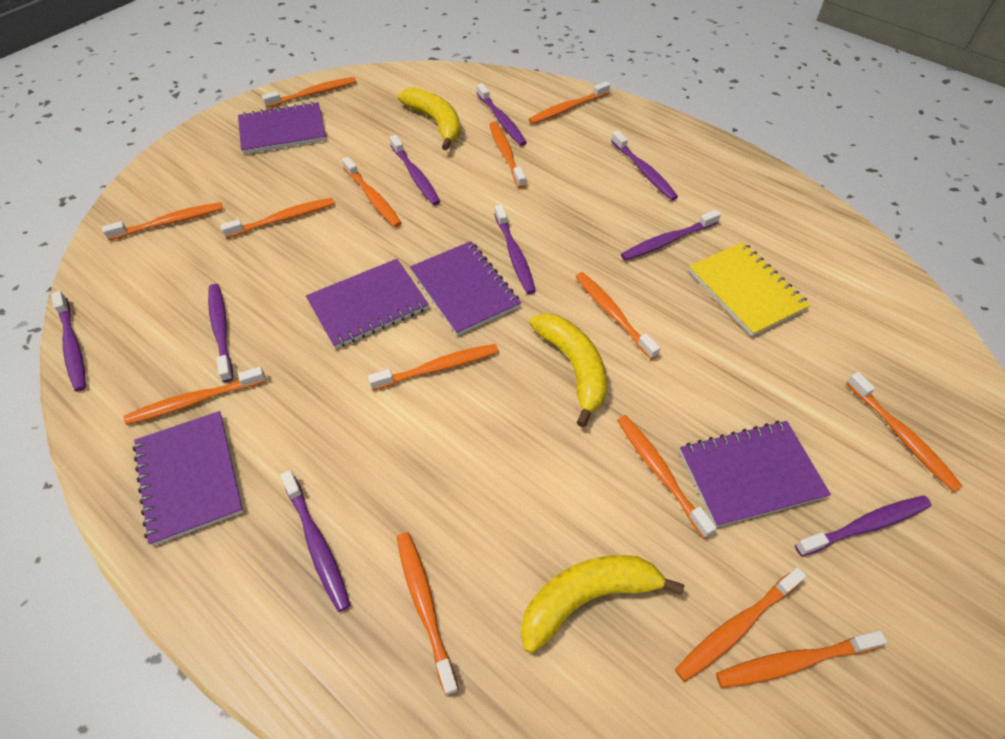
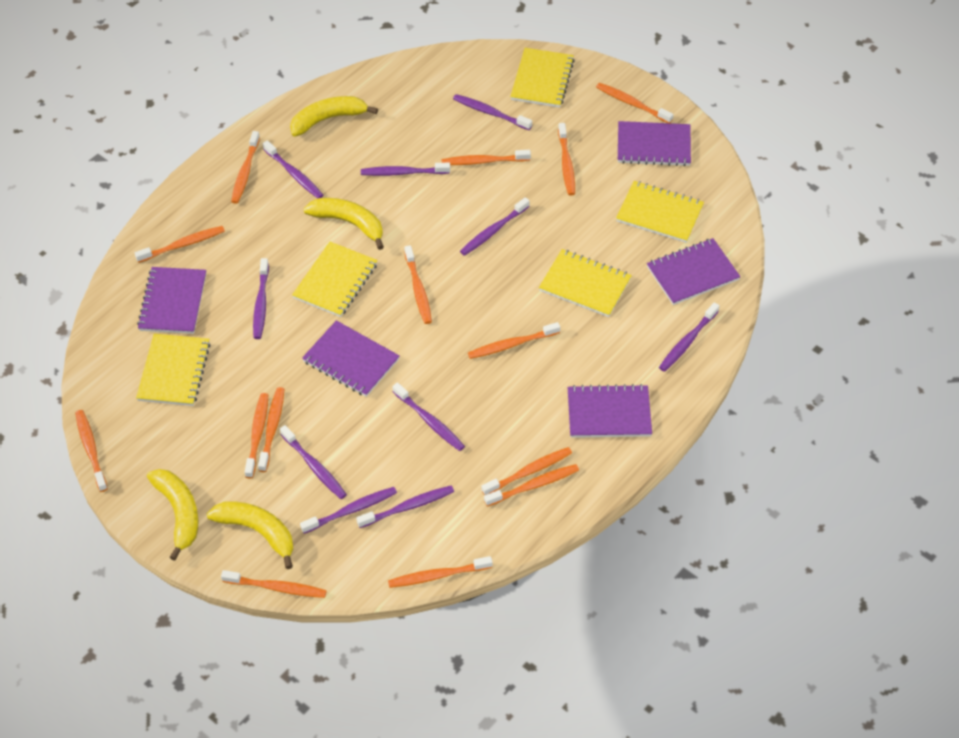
purple toothbrush: 9 -> 10
yellow banana: 3 -> 4
yellow notebook: 1 -> 5

